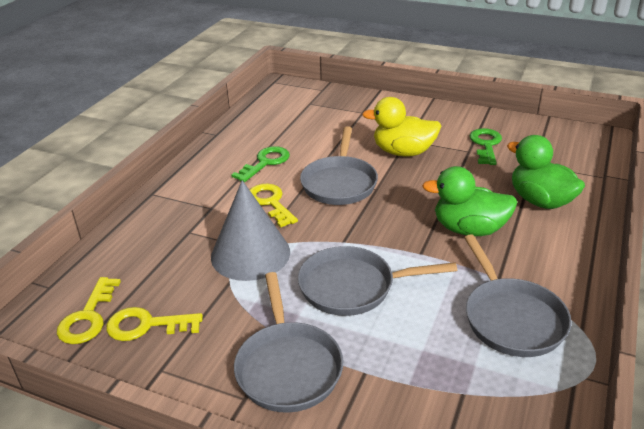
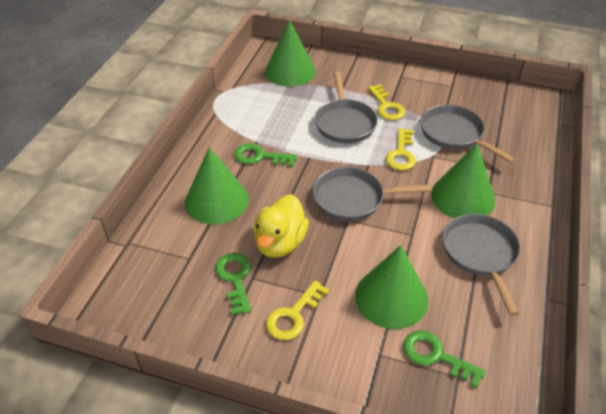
green cone: 0 -> 4
green duck: 2 -> 0
green key: 2 -> 3
grey cone: 1 -> 0

